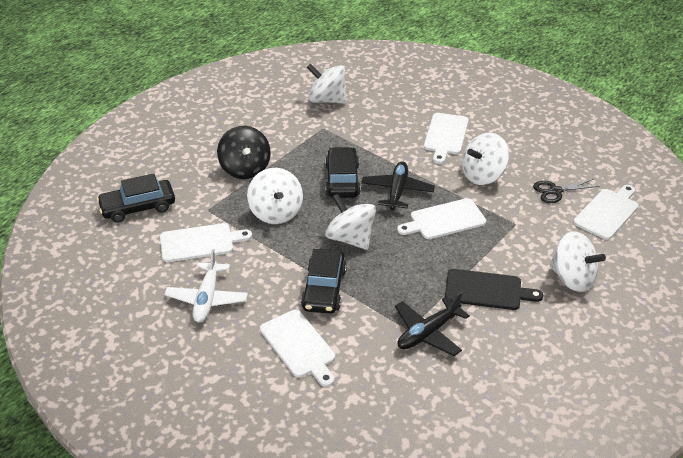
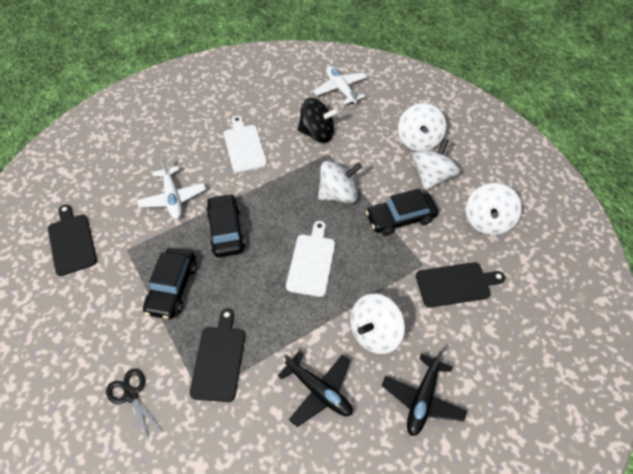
black cutting board: 1 -> 3
white cutting board: 5 -> 2
white plane: 1 -> 2

